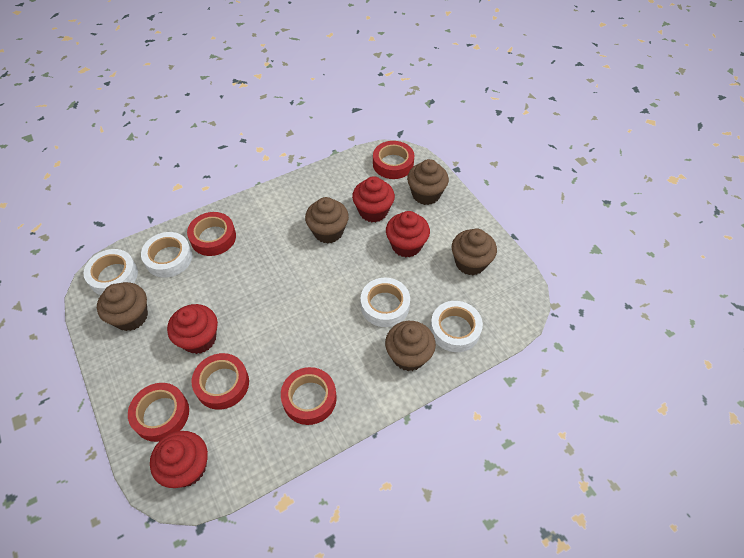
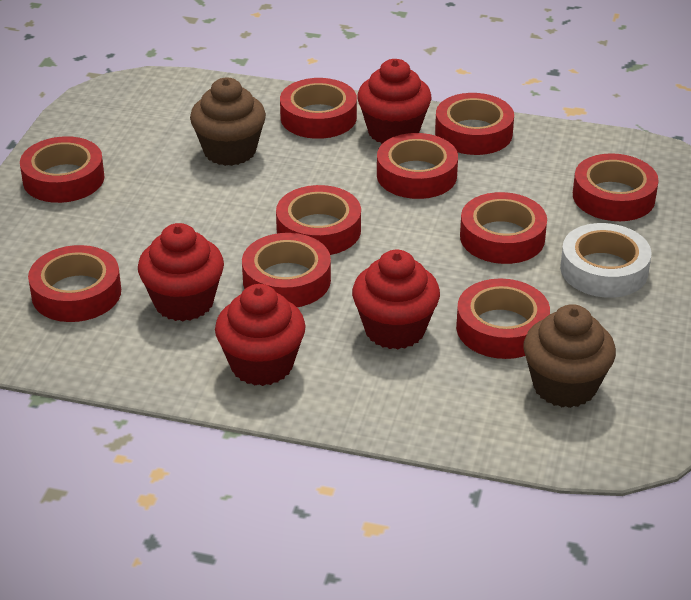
brown cupcake: 5 -> 2
red tape: 5 -> 10
white tape: 4 -> 1

